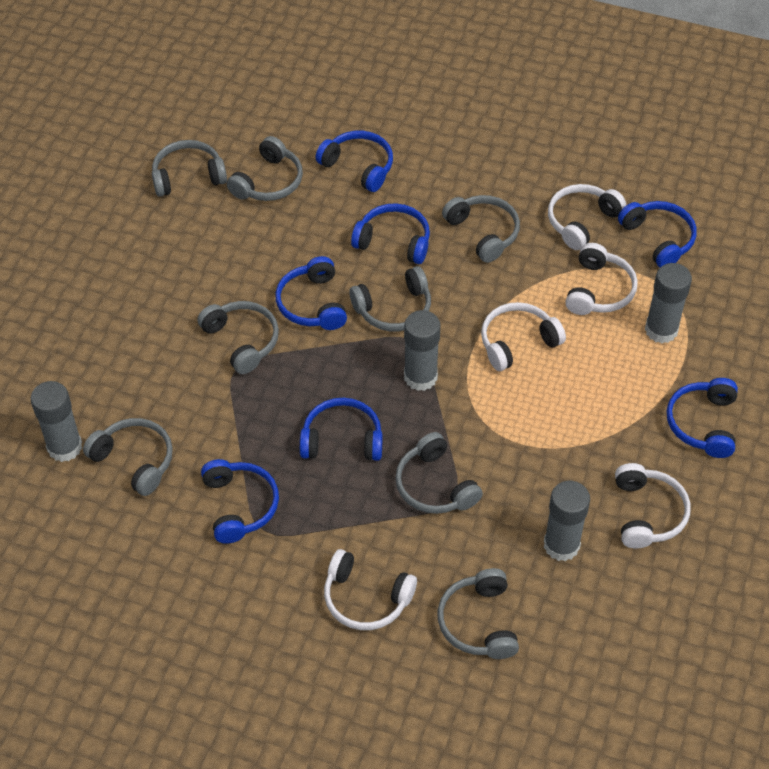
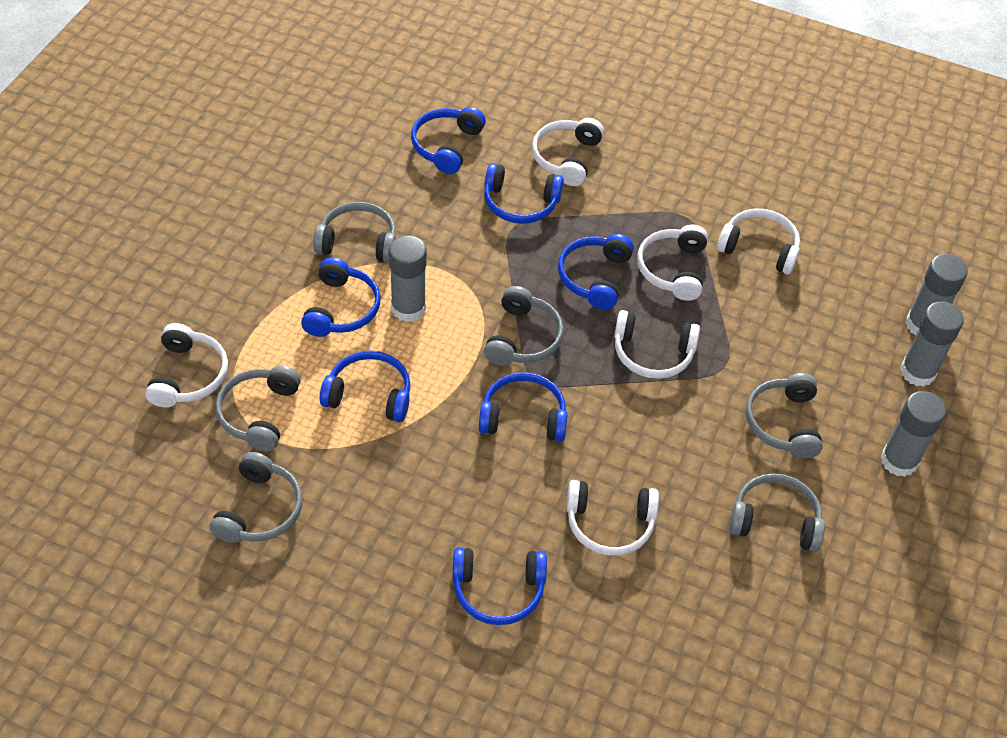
grey headphones: 8 -> 6
white headphones: 5 -> 6

